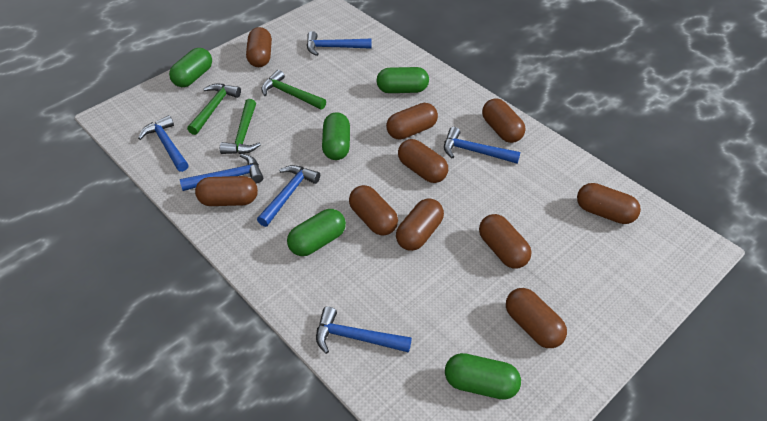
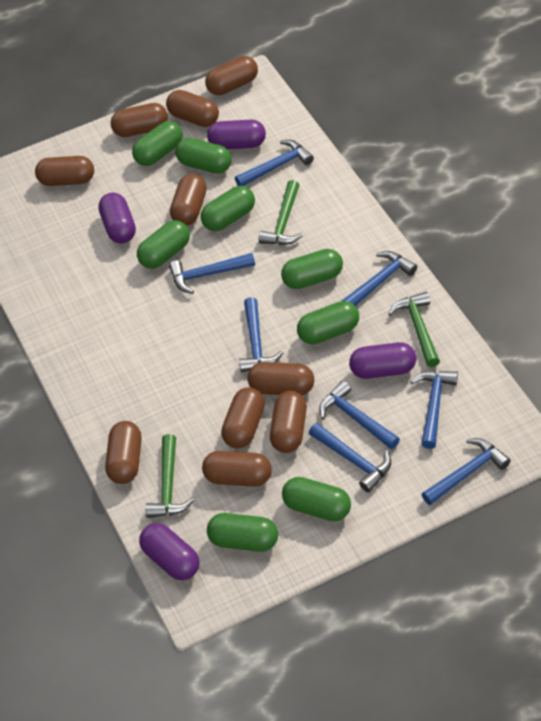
blue hammer: 6 -> 8
green capsule: 5 -> 8
purple capsule: 0 -> 4

